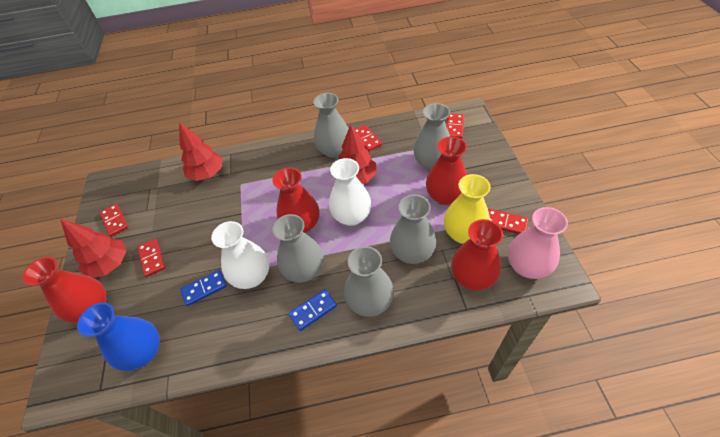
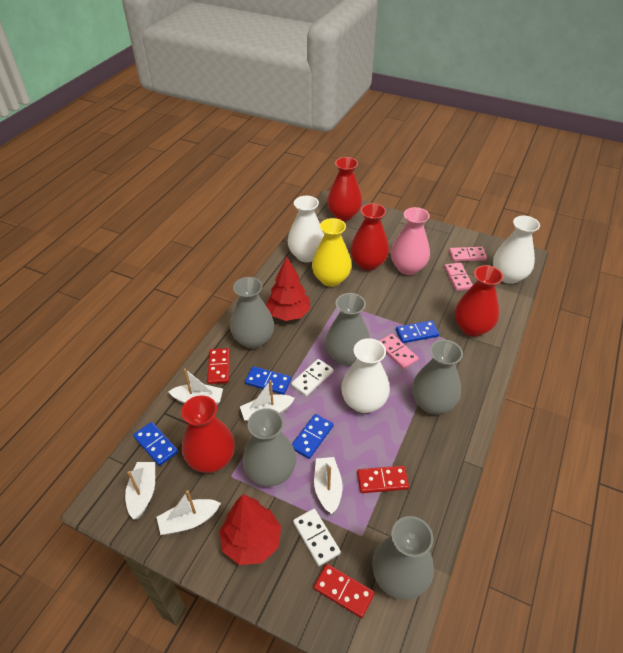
blue domino: 2 -> 4
blue vase: 1 -> 0
pink domino: 0 -> 3
red domino: 5 -> 3
red tree: 3 -> 2
white boat: 0 -> 5
white domino: 0 -> 2
white vase: 2 -> 3

